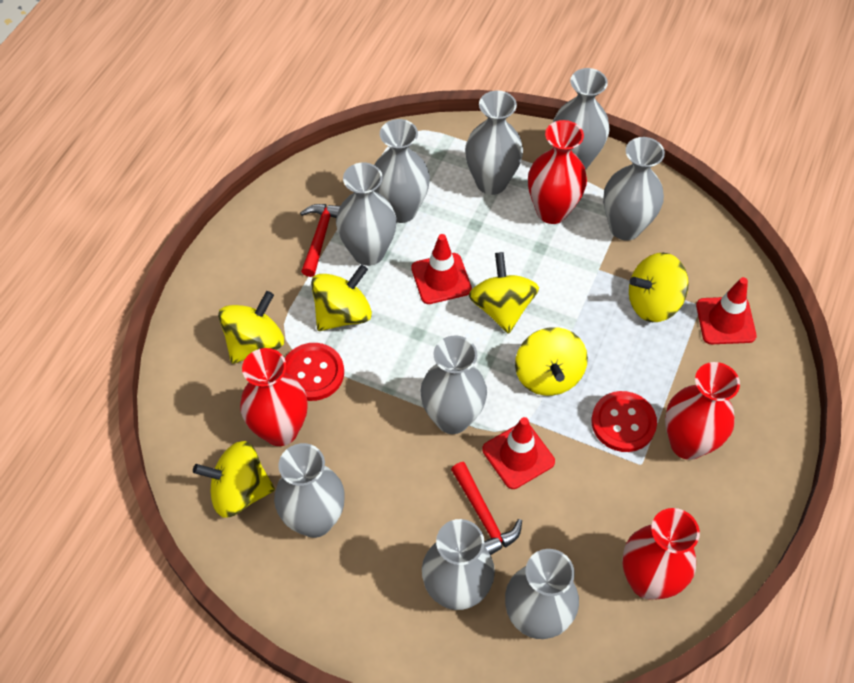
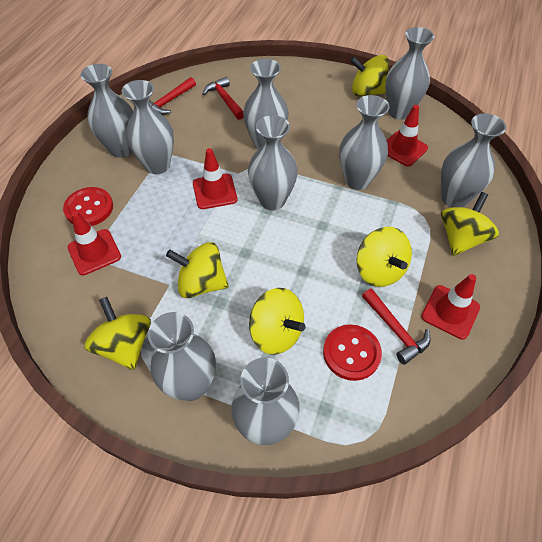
red hammer: 2 -> 3
red traffic cone: 3 -> 4
red vase: 4 -> 0

